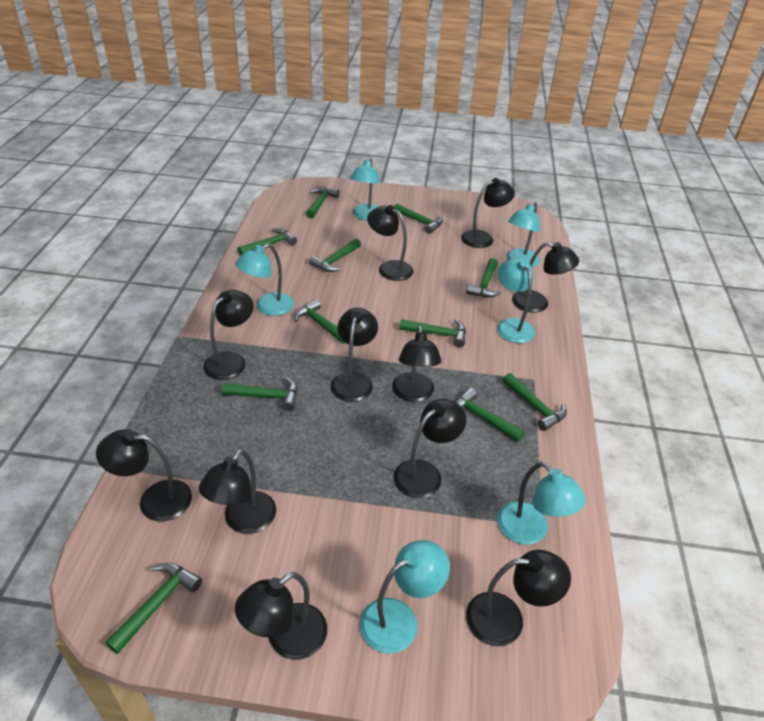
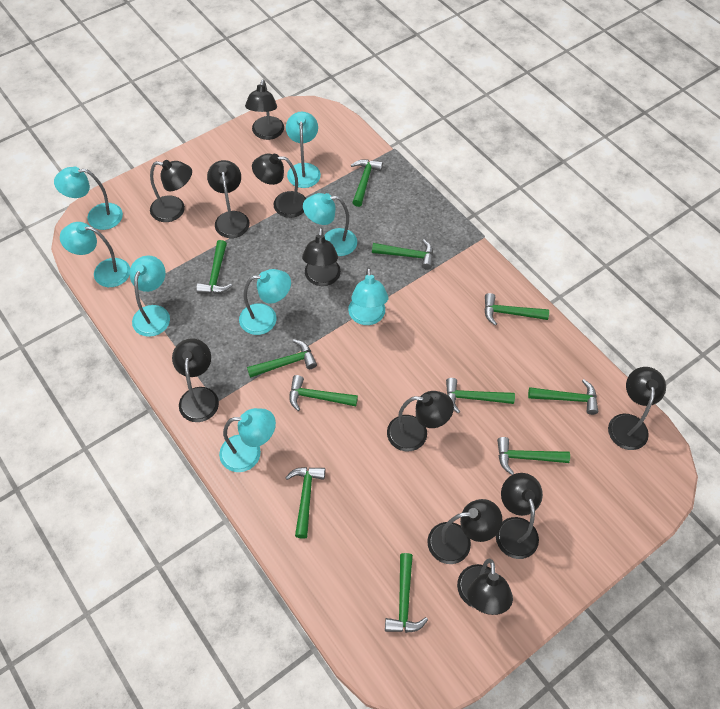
turquoise lamp: 6 -> 8

